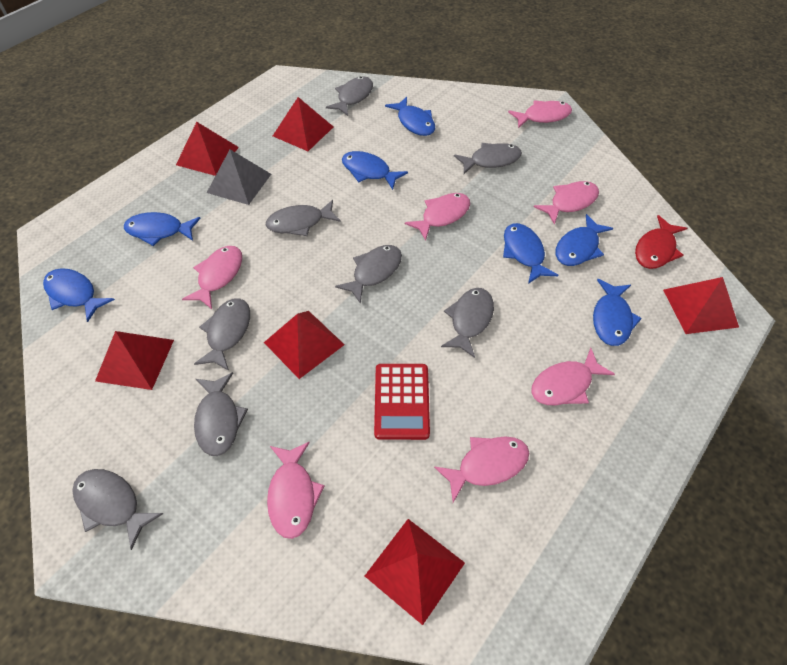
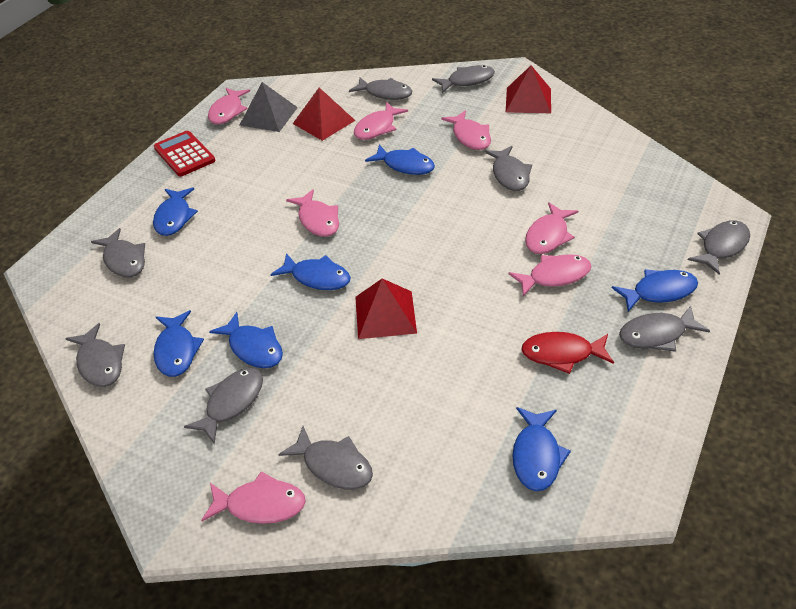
grey fish: 8 -> 9
red pyramid: 6 -> 3

